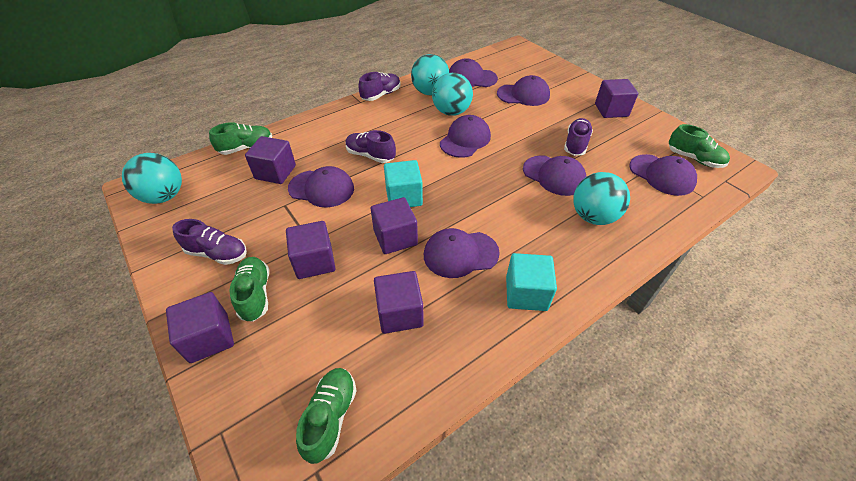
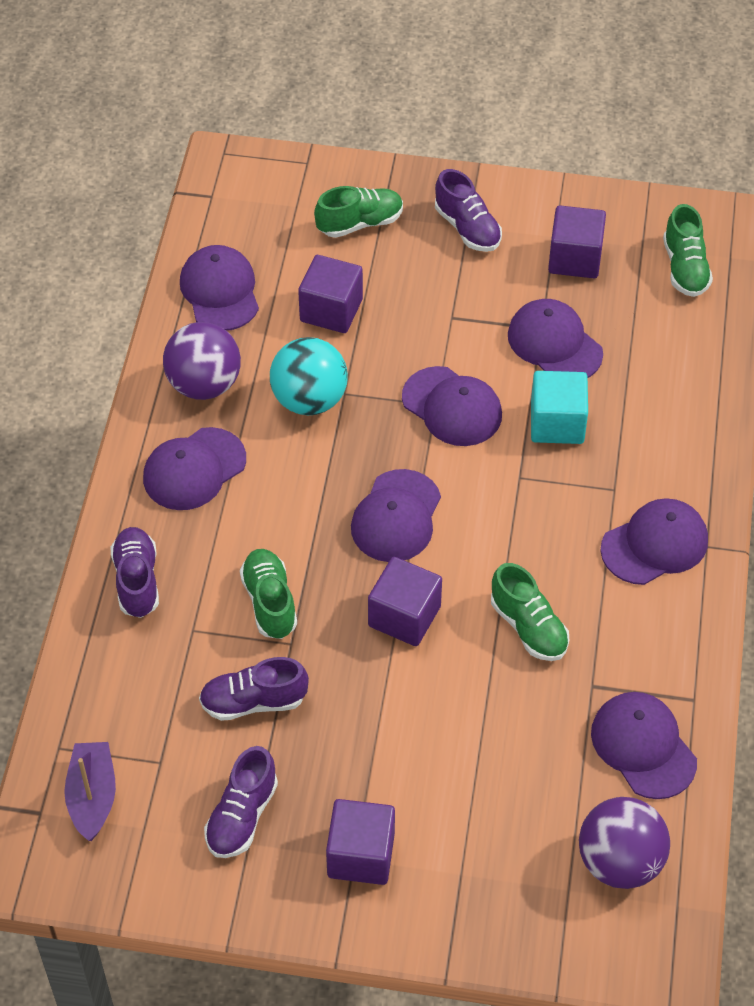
purple ball: 0 -> 2
purple boat: 0 -> 1
purple cube: 6 -> 4
turquoise ball: 4 -> 1
turquoise cube: 2 -> 1

